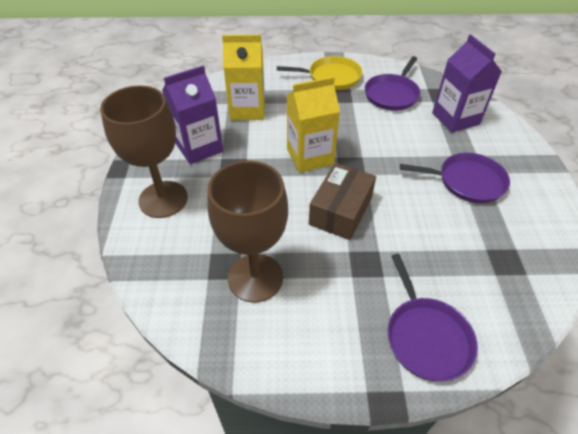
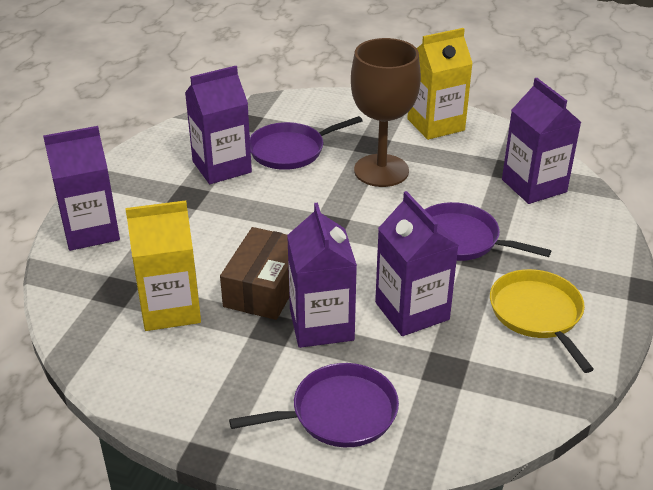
brown goblet: 2 -> 1
purple carton: 2 -> 5

